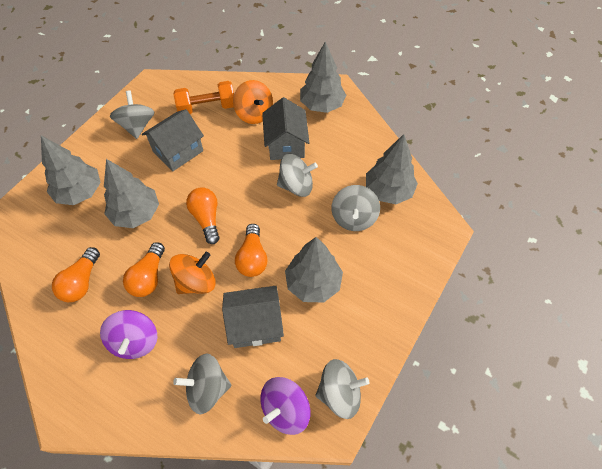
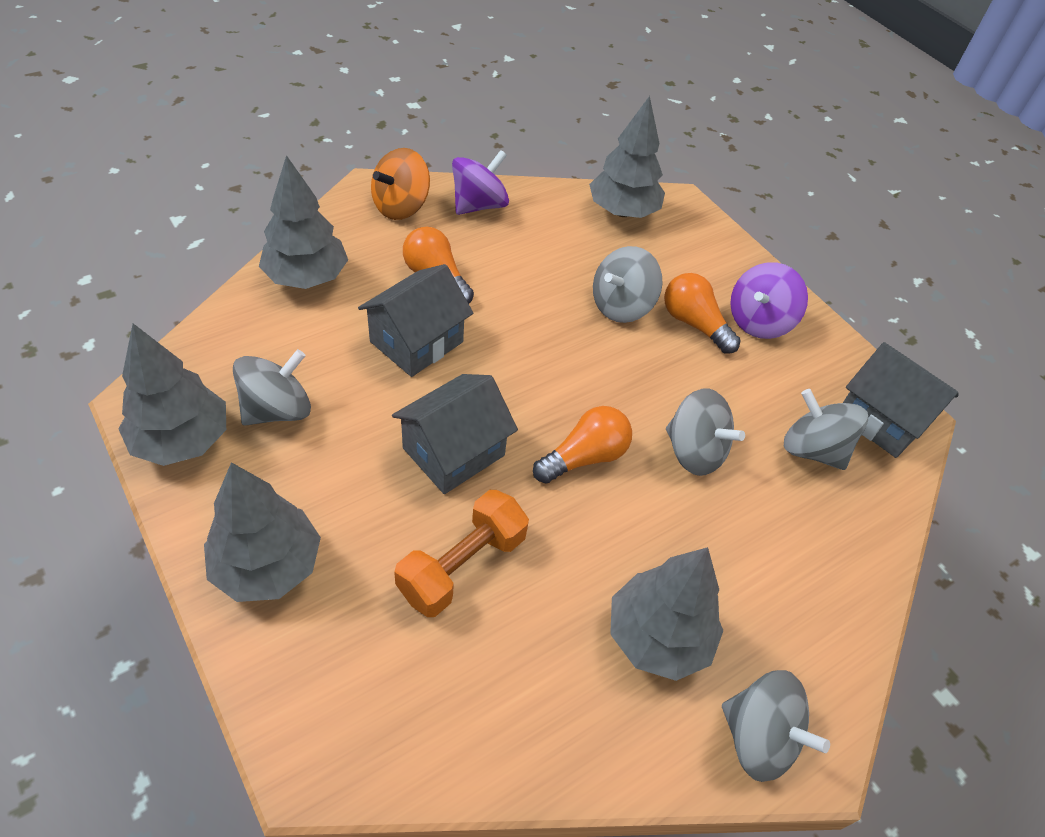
orange light bulb: 4 -> 3
orange spinning top: 2 -> 1

